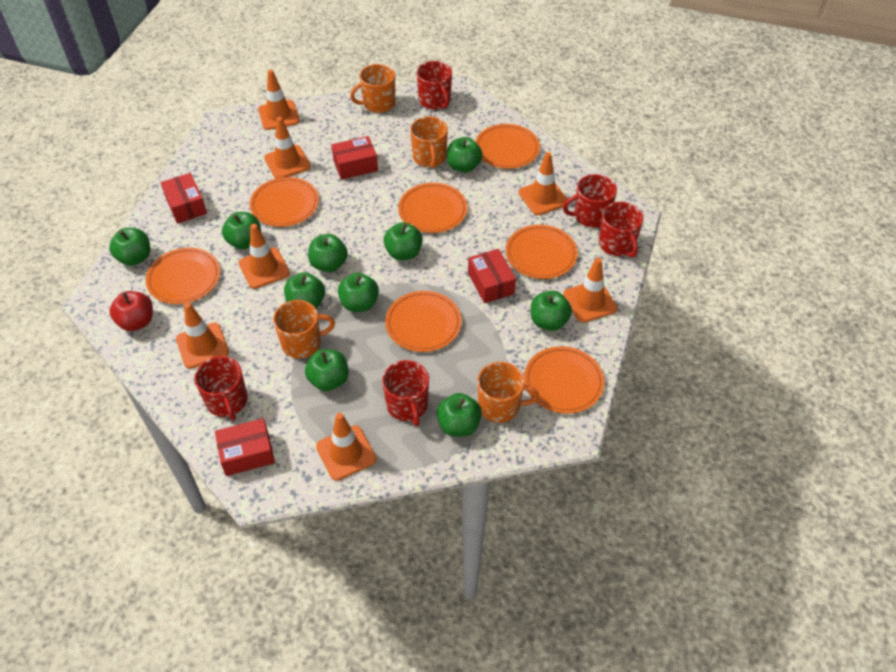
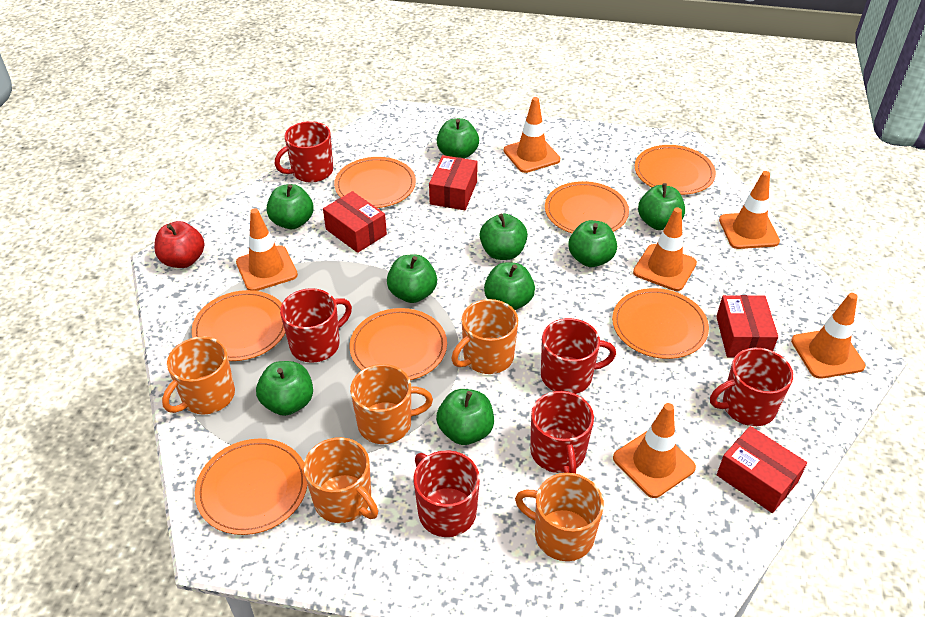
green apple: 10 -> 9
orange mug: 4 -> 5
orange traffic cone: 7 -> 6
red mug: 5 -> 6

